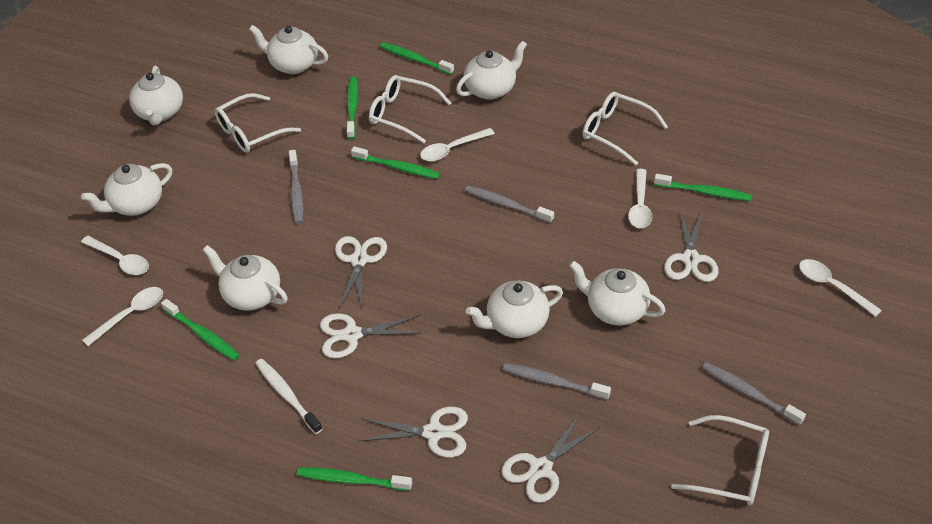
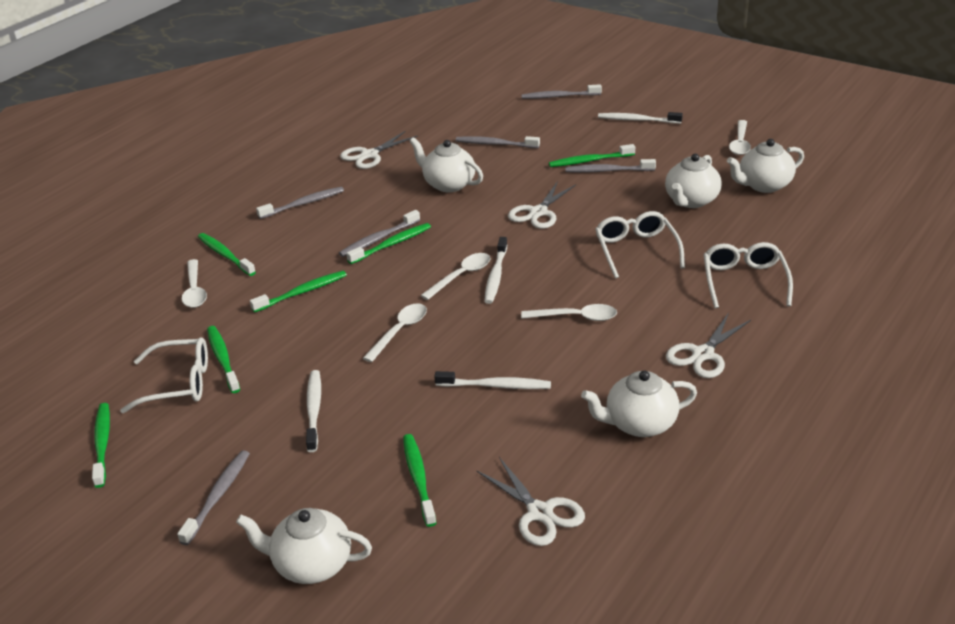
green toothbrush: 6 -> 7
grey toothbrush: 4 -> 6
white glasses: 4 -> 3
white scissors: 5 -> 4
white teapot: 7 -> 5
white toothbrush: 1 -> 4

